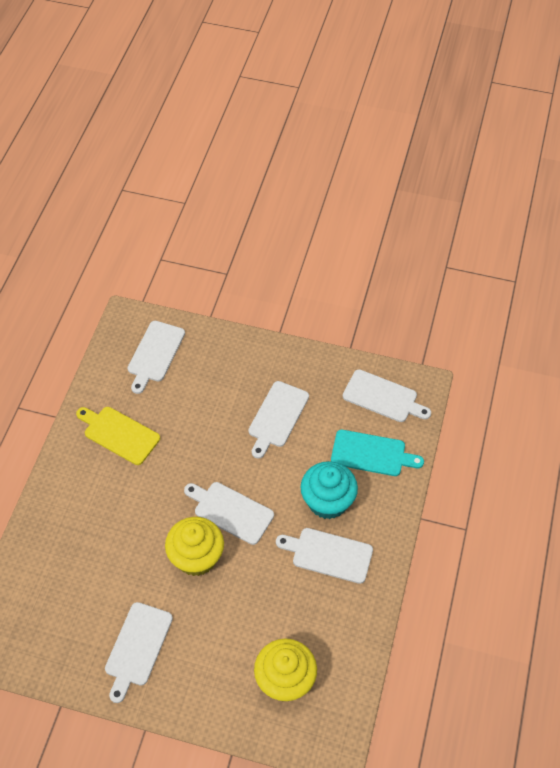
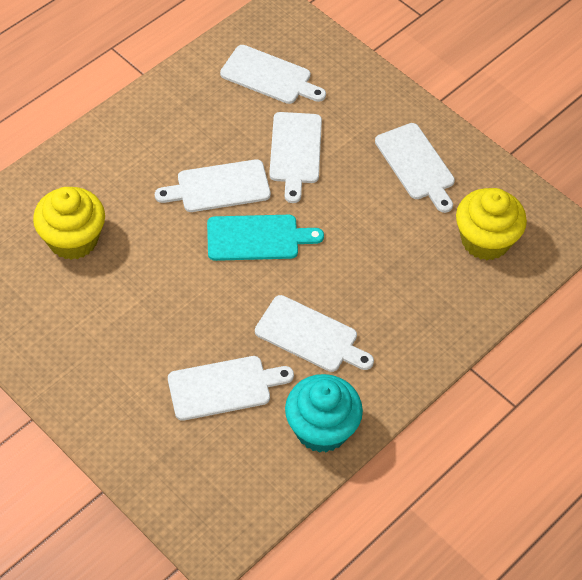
yellow cutting board: 1 -> 0

